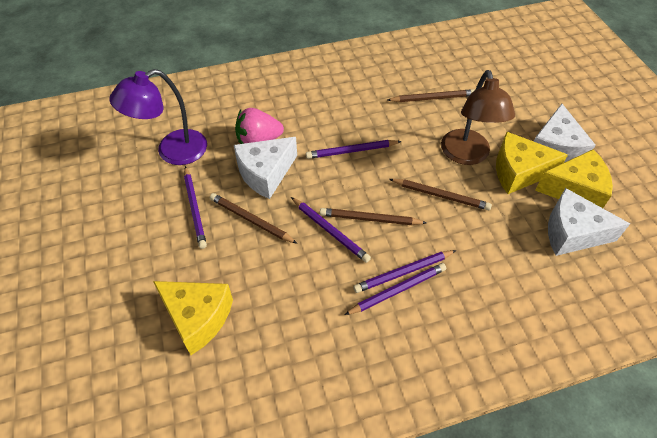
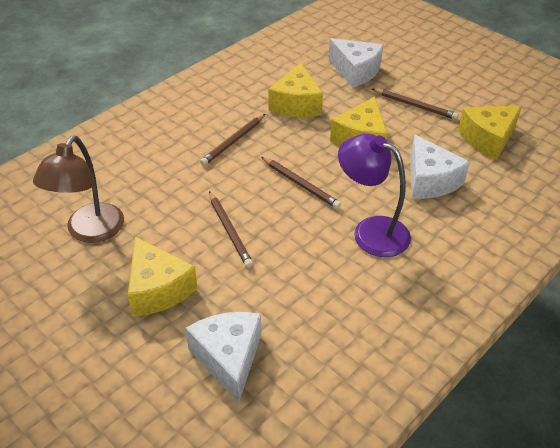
pink strawberry: 1 -> 0
purple pencil: 5 -> 0
yellow cheese: 3 -> 4

